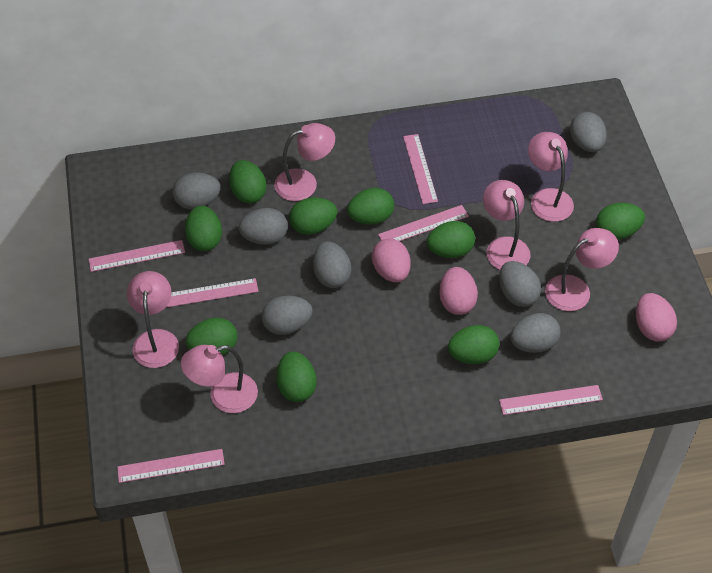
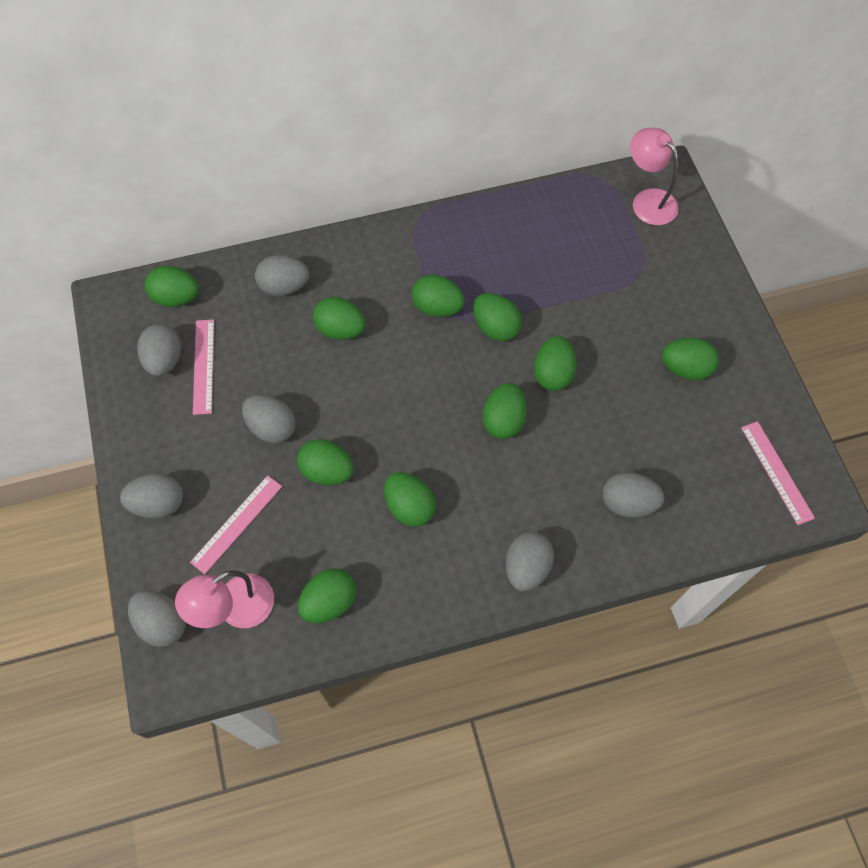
green egg: 9 -> 10
pink egg: 3 -> 0
pink lamp: 6 -> 2
pink ruler: 6 -> 3

